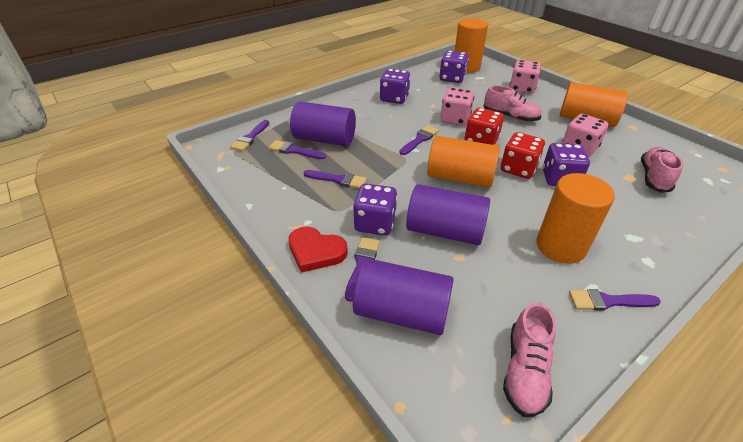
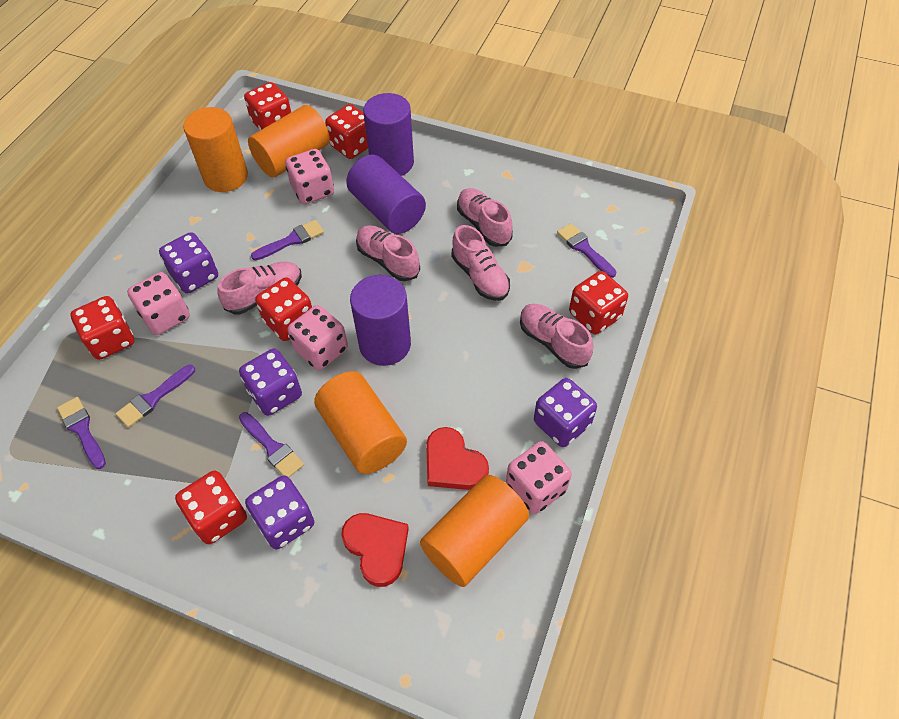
pink dice: 3 -> 4
pink shoe: 3 -> 5
purple brush: 6 -> 5
red dice: 2 -> 6
red heart: 1 -> 2

